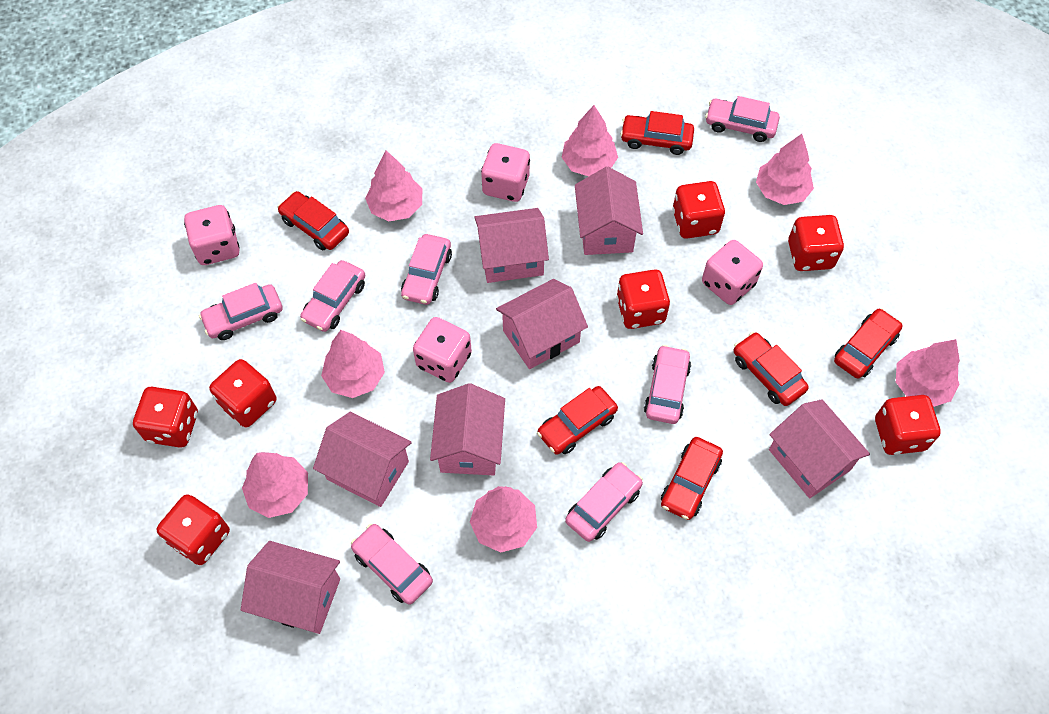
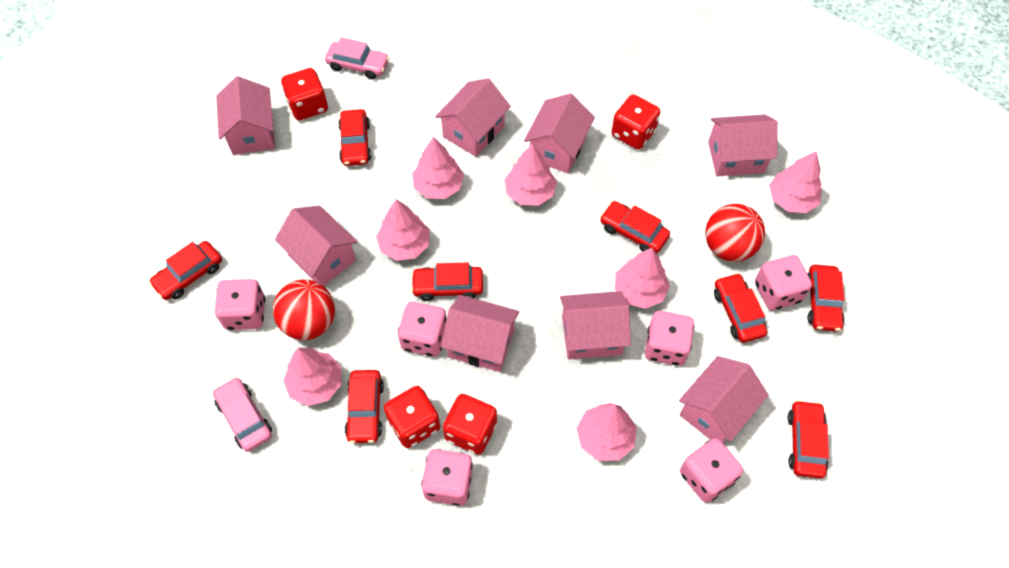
pink car: 7 -> 2
pink dice: 4 -> 6
pink house: 7 -> 8
red ball: 0 -> 2
red car: 6 -> 8
red dice: 7 -> 4

